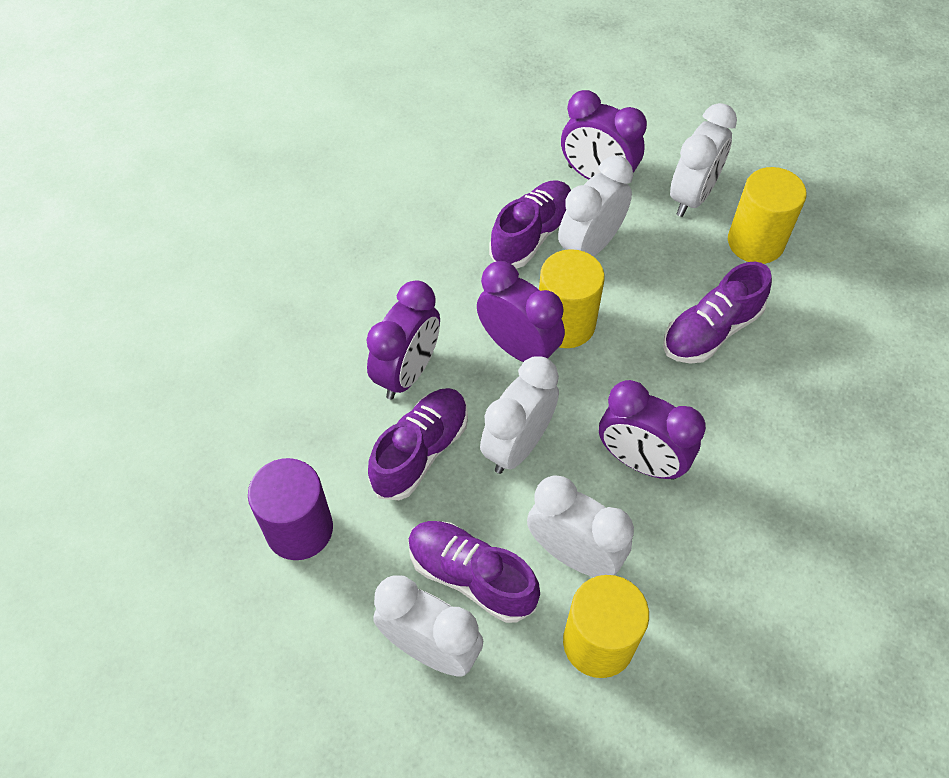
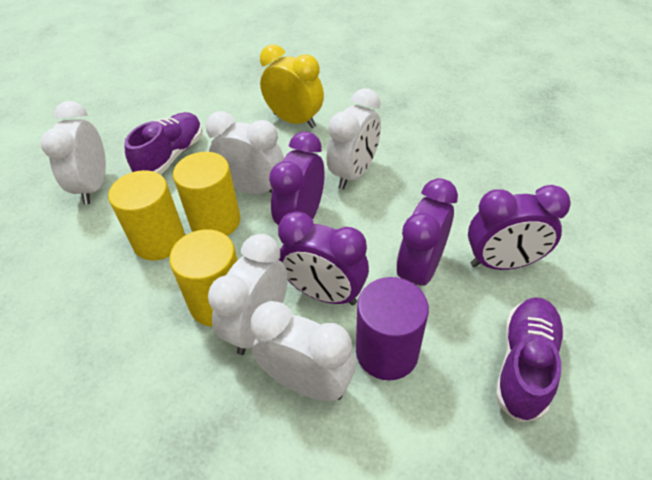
purple shoe: 4 -> 2
yellow clock: 0 -> 1

